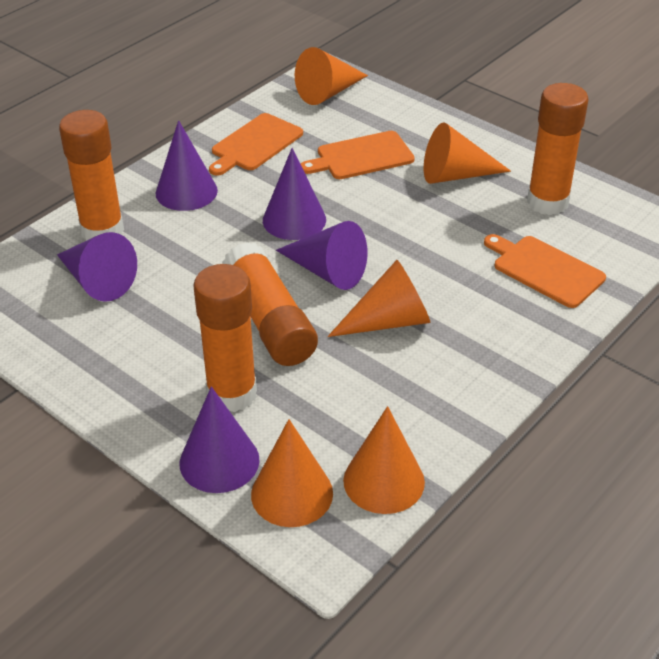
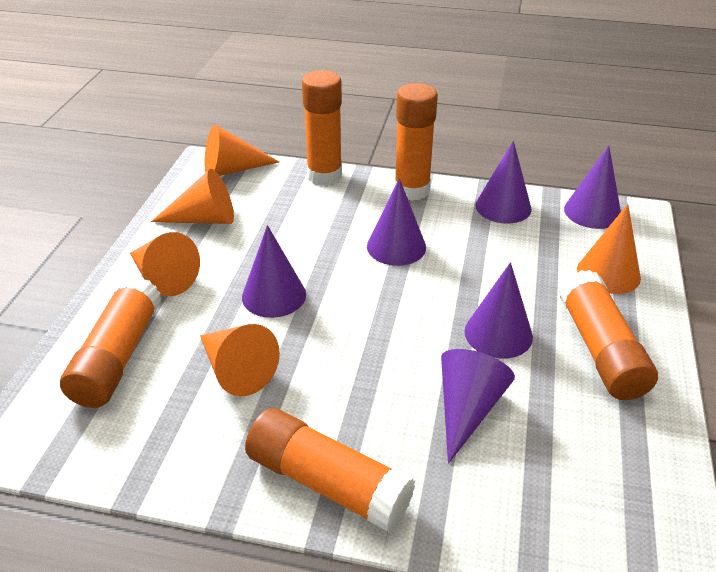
orange cutting board: 3 -> 0
orange glue stick: 4 -> 5
purple cone: 5 -> 6

